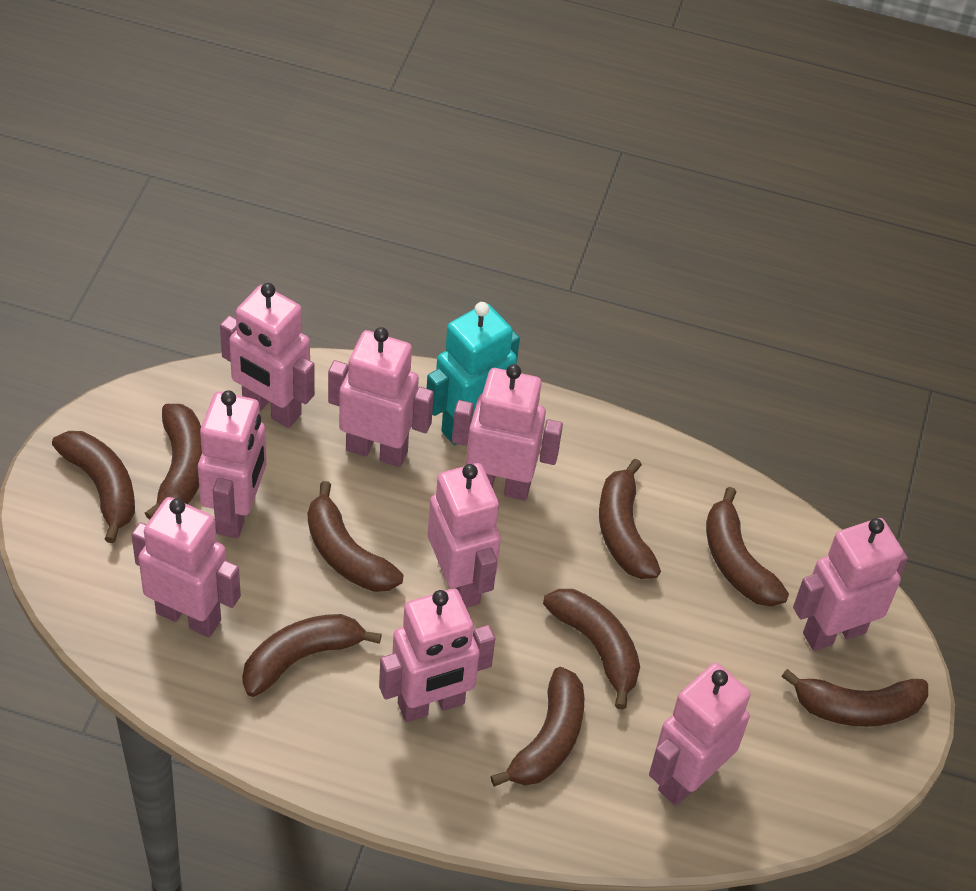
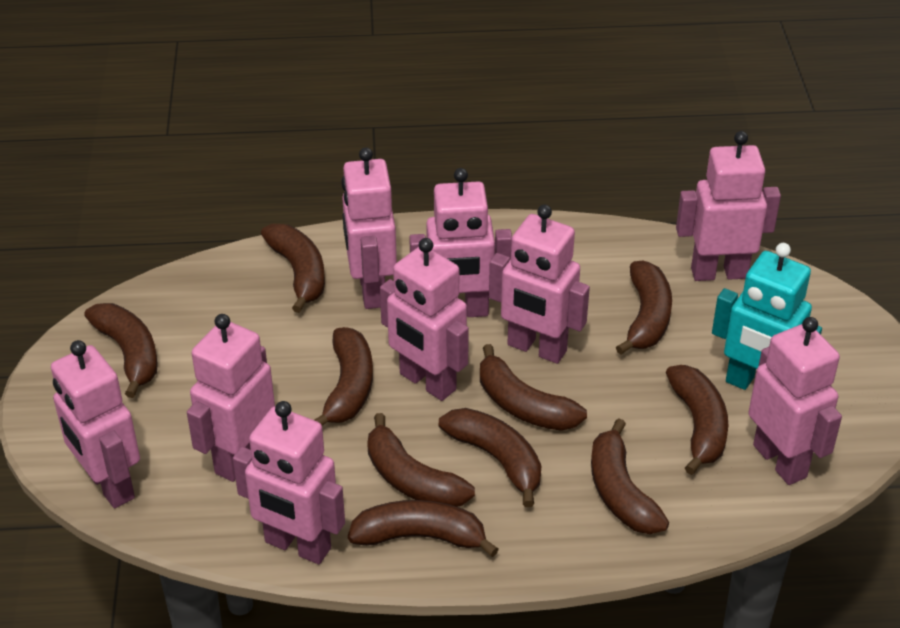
brown banana: 9 -> 10

